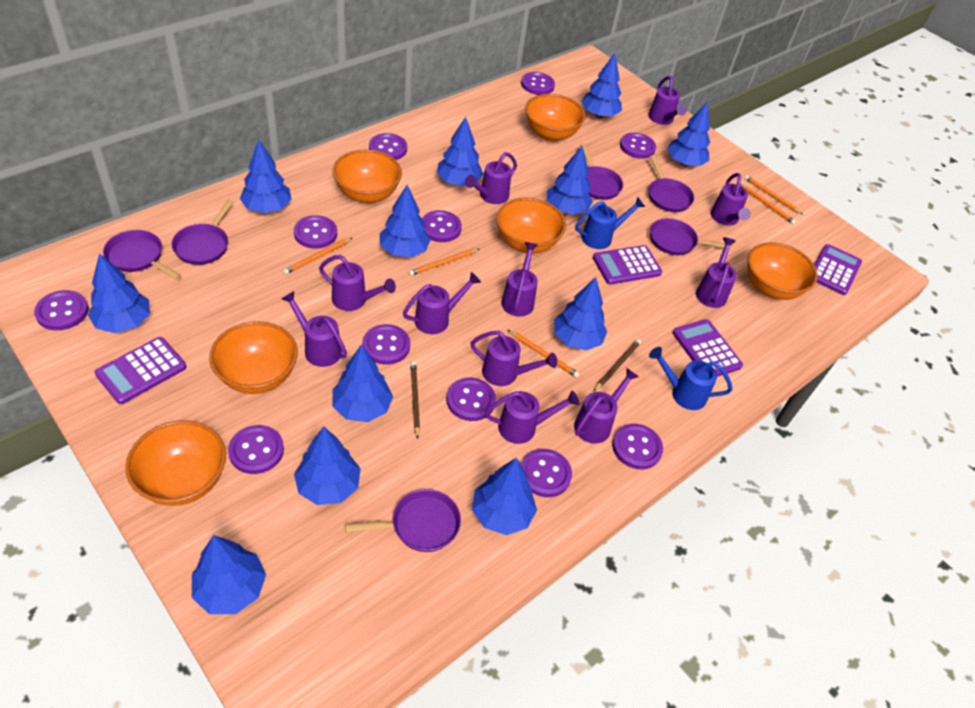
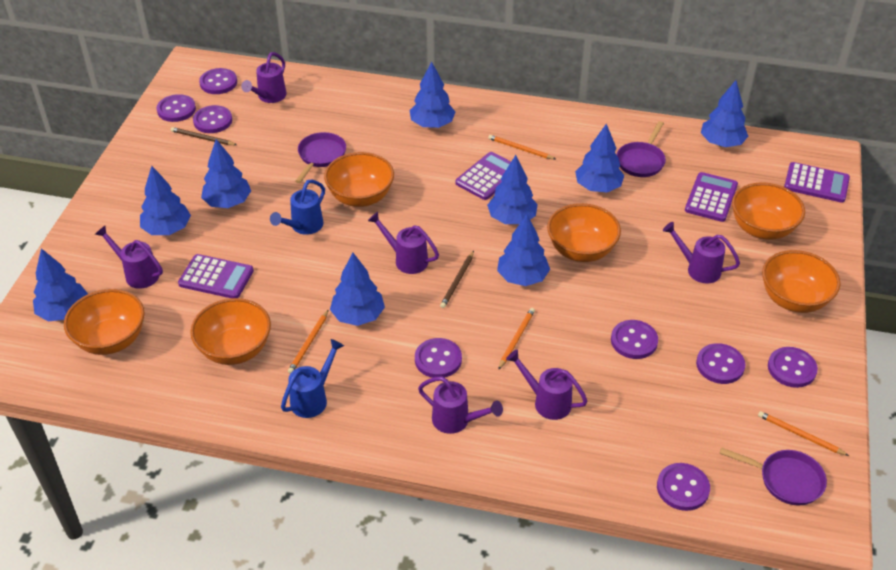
blue tree: 12 -> 9
orange pencil: 5 -> 4
purple button: 11 -> 8
purple pan: 6 -> 3
purple watering can: 11 -> 6

